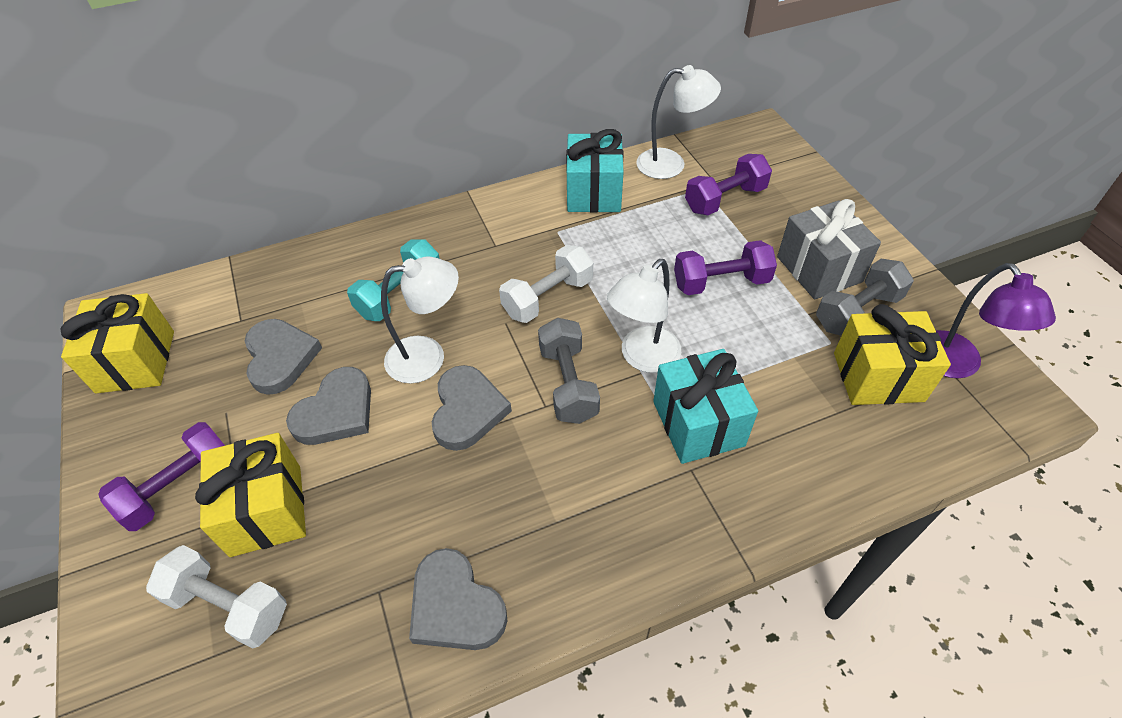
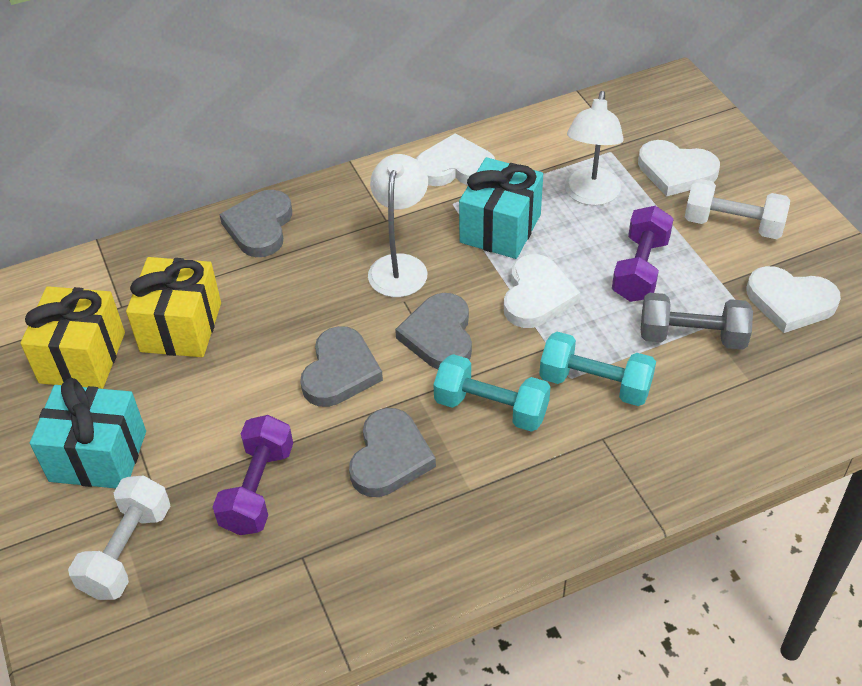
grey dumbbell: 2 -> 1
grey gift: 1 -> 0
purple dumbbell: 3 -> 2
purple lamp: 1 -> 0
turquoise dumbbell: 1 -> 2
white heart: 0 -> 4
white lamp: 3 -> 2
yellow gift: 3 -> 2

